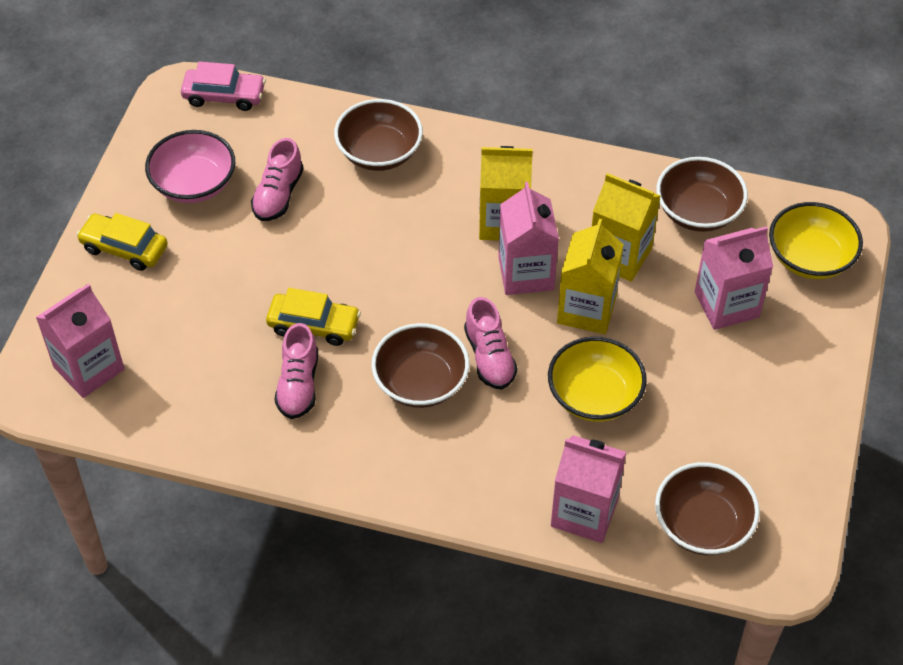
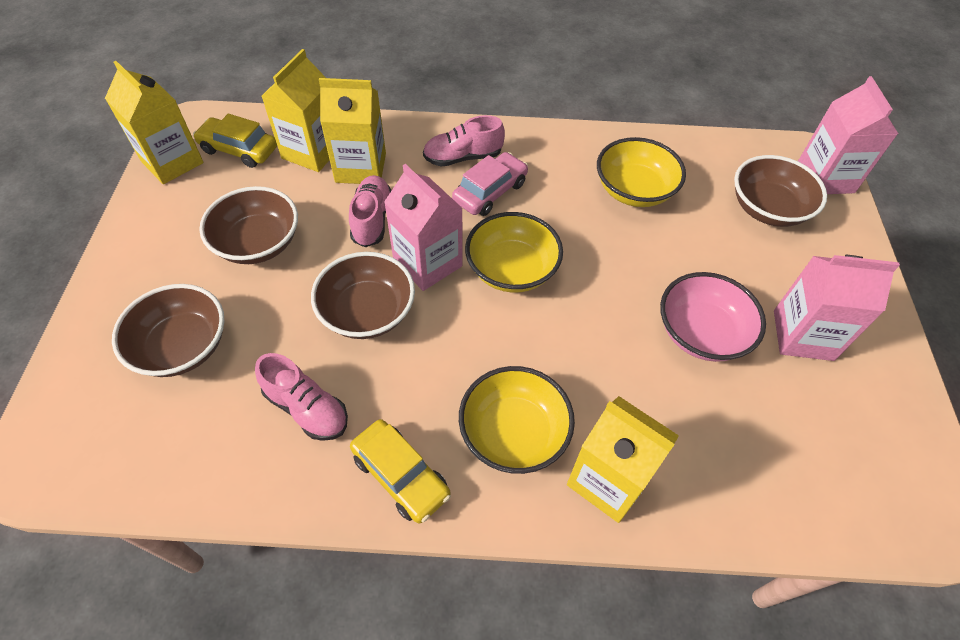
pink carton: 4 -> 3
yellow bowl: 2 -> 3
yellow carton: 3 -> 4

